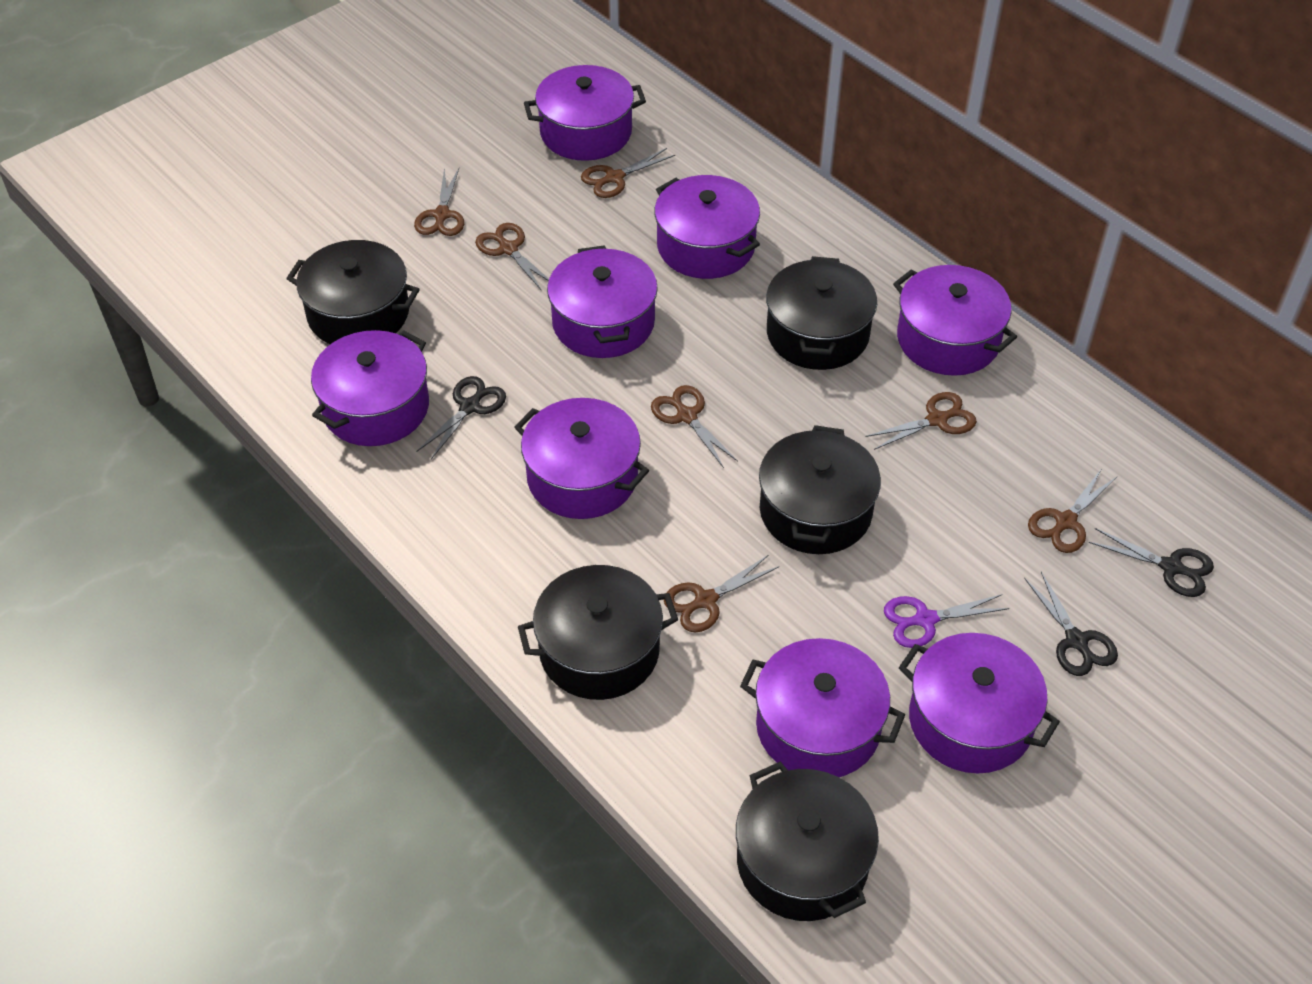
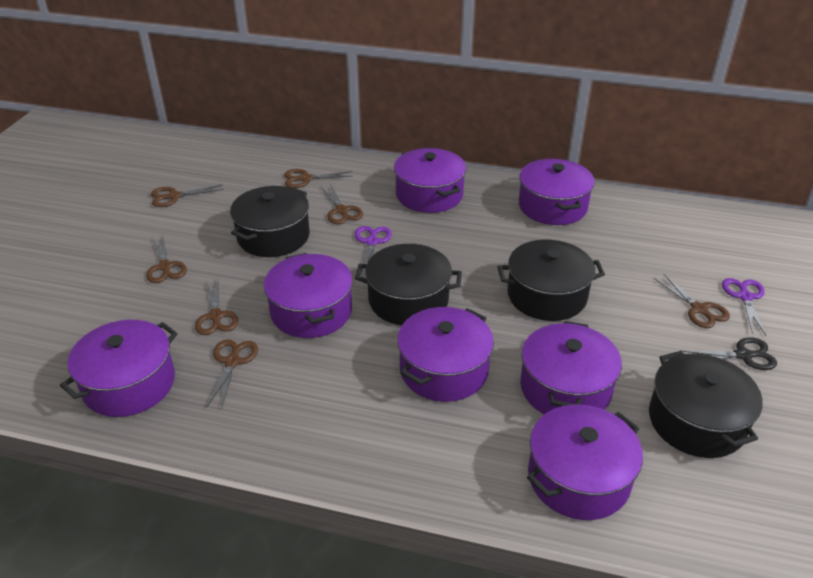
black pot: 5 -> 4
black scissors: 3 -> 1
purple pot: 8 -> 7
purple scissors: 1 -> 2

